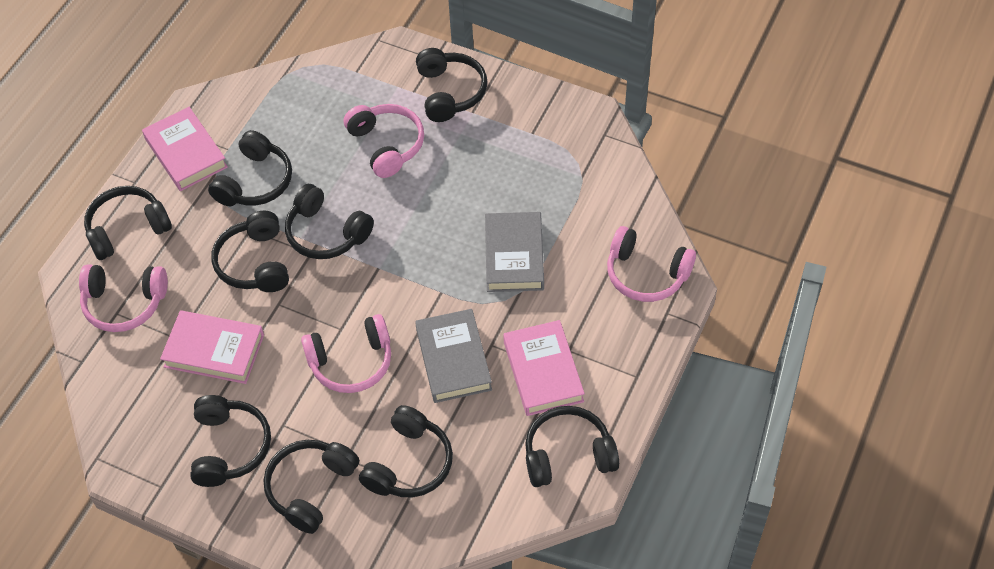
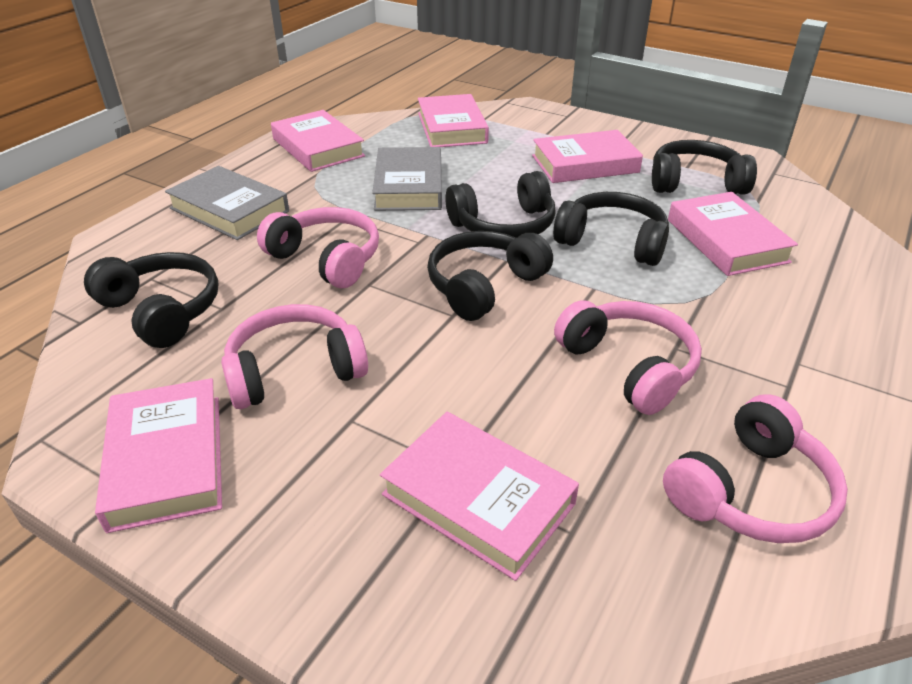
black headphones: 9 -> 5
pink book: 3 -> 6

